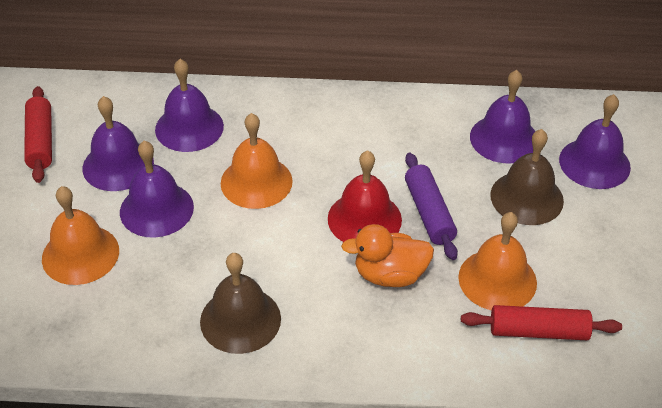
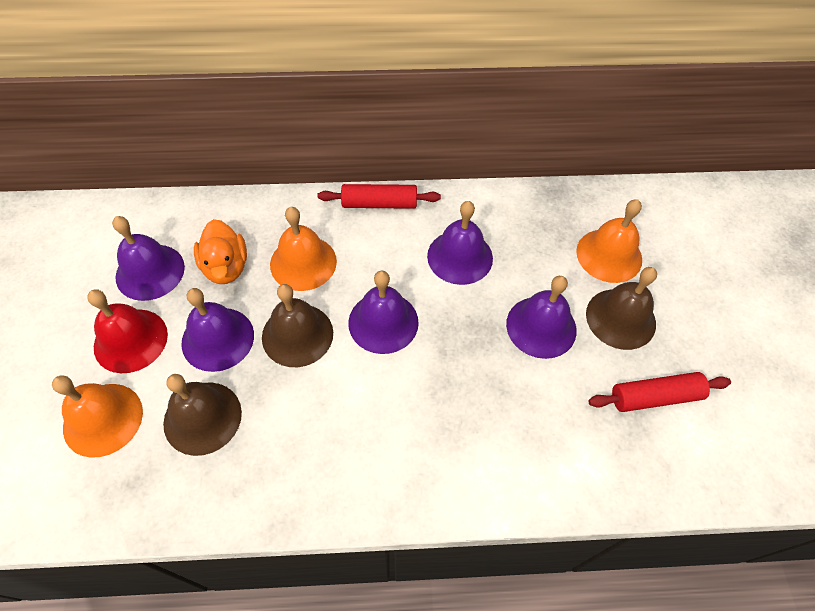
brown bell: 2 -> 3
purple rolling pin: 1 -> 0

